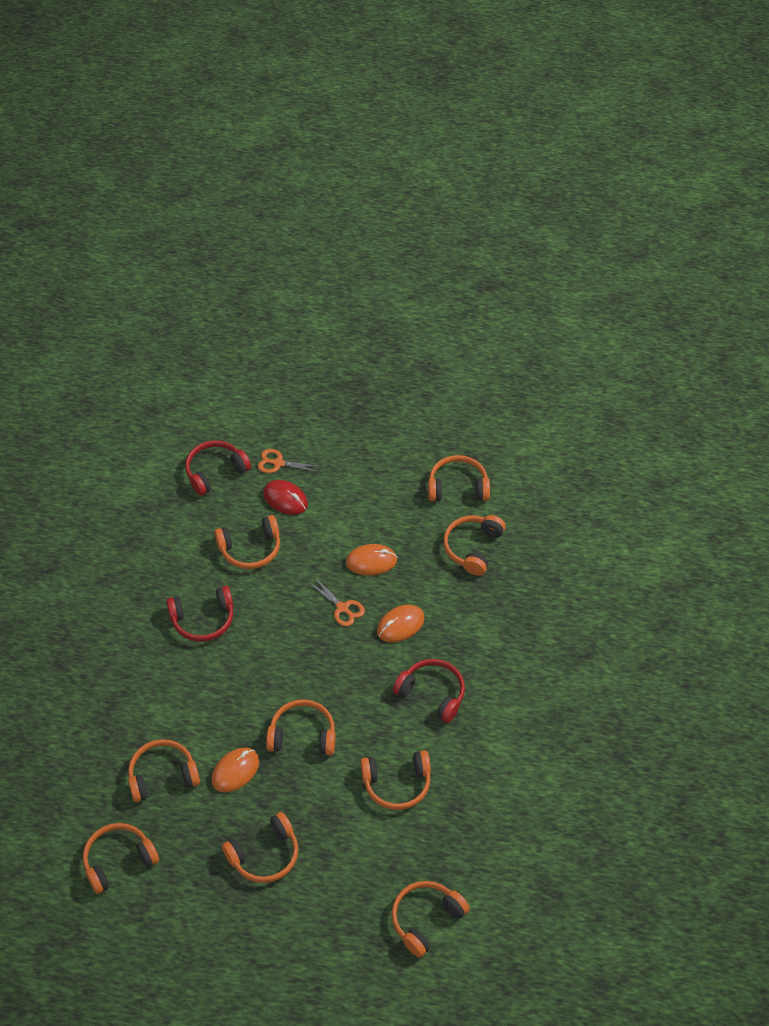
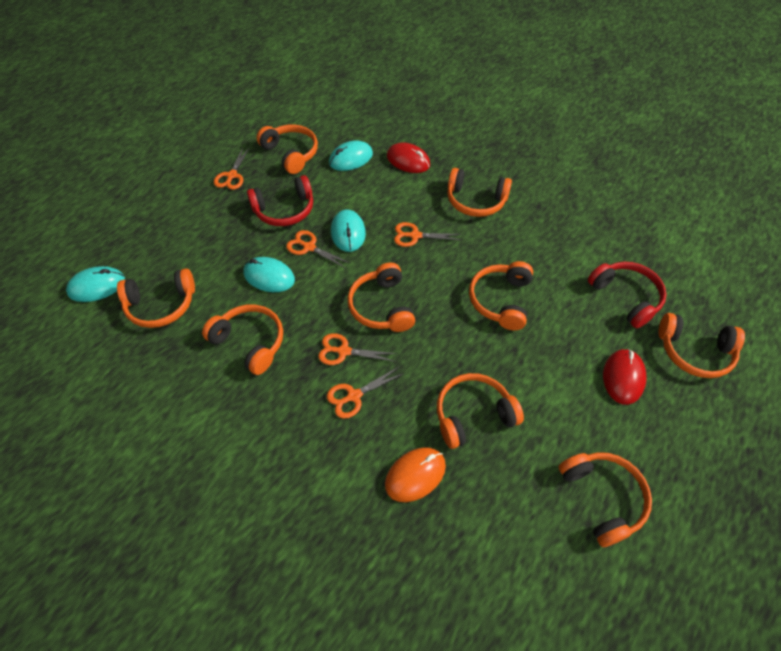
orange mouse: 3 -> 1
orange scissors: 2 -> 5
red headphones: 3 -> 2
red mouse: 1 -> 2
turquoise mouse: 0 -> 4

